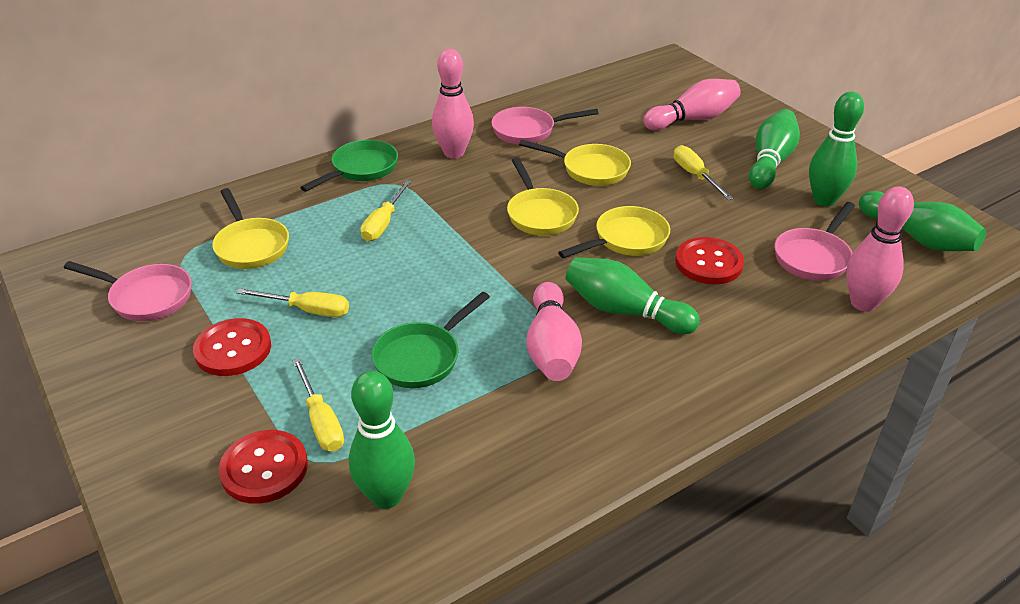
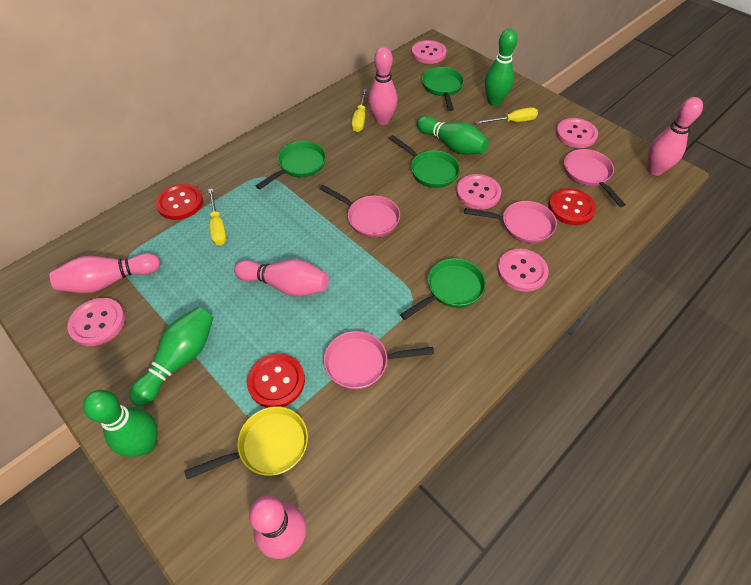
green bowling pin: 5 -> 4
green pan: 2 -> 4
pink bowling pin: 4 -> 5
pink button: 0 -> 5
pink pan: 3 -> 4
yellow pan: 4 -> 1
yellow screwdriver: 4 -> 3

